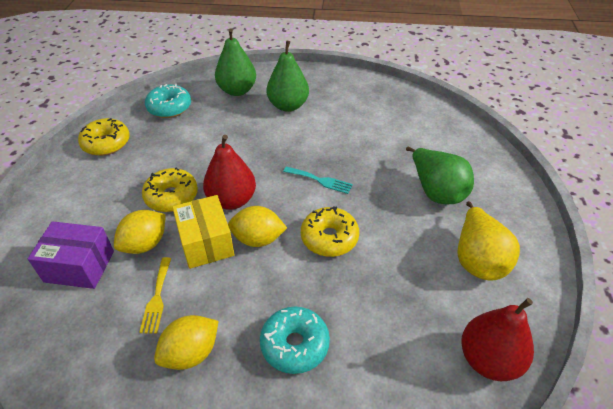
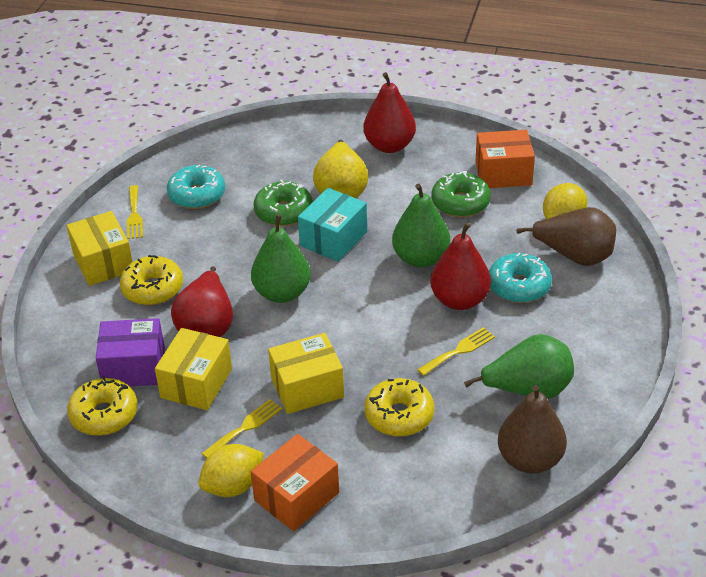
brown pear: 0 -> 2
green donut: 0 -> 2
orange box: 0 -> 2
red pear: 2 -> 3
turquoise box: 0 -> 1
turquoise fork: 1 -> 0
yellow box: 1 -> 3
yellow fork: 1 -> 3
yellow lemon: 3 -> 2

